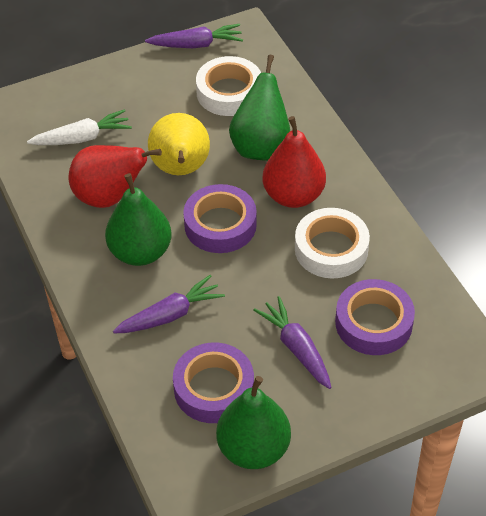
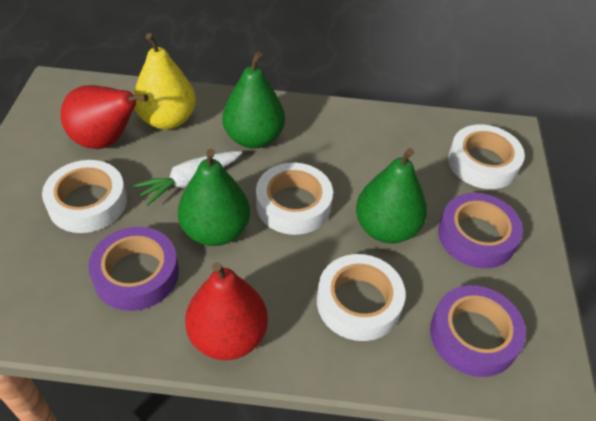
purple carrot: 3 -> 0
white tape: 2 -> 4

